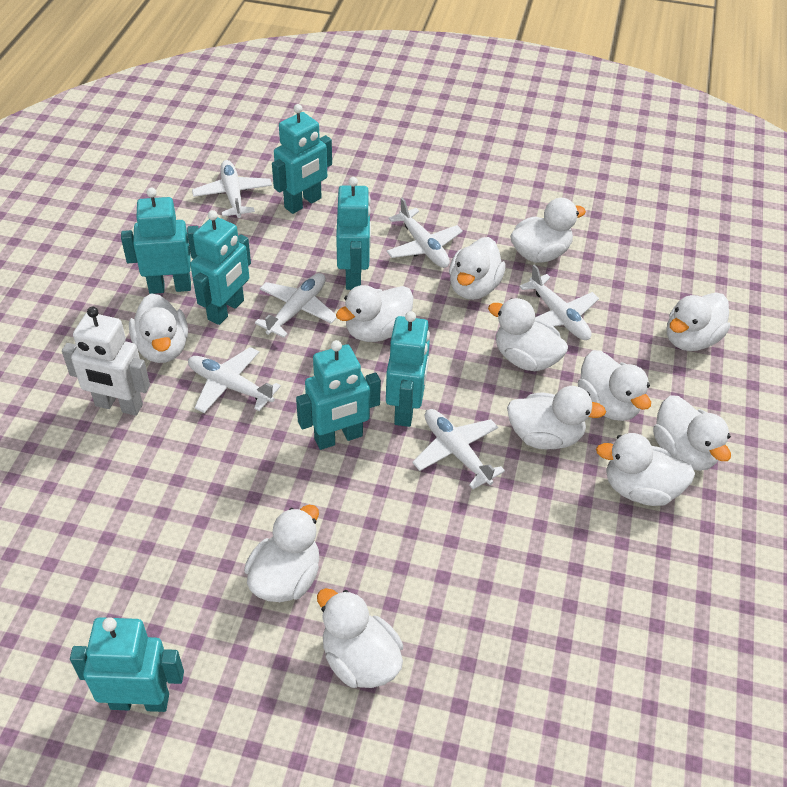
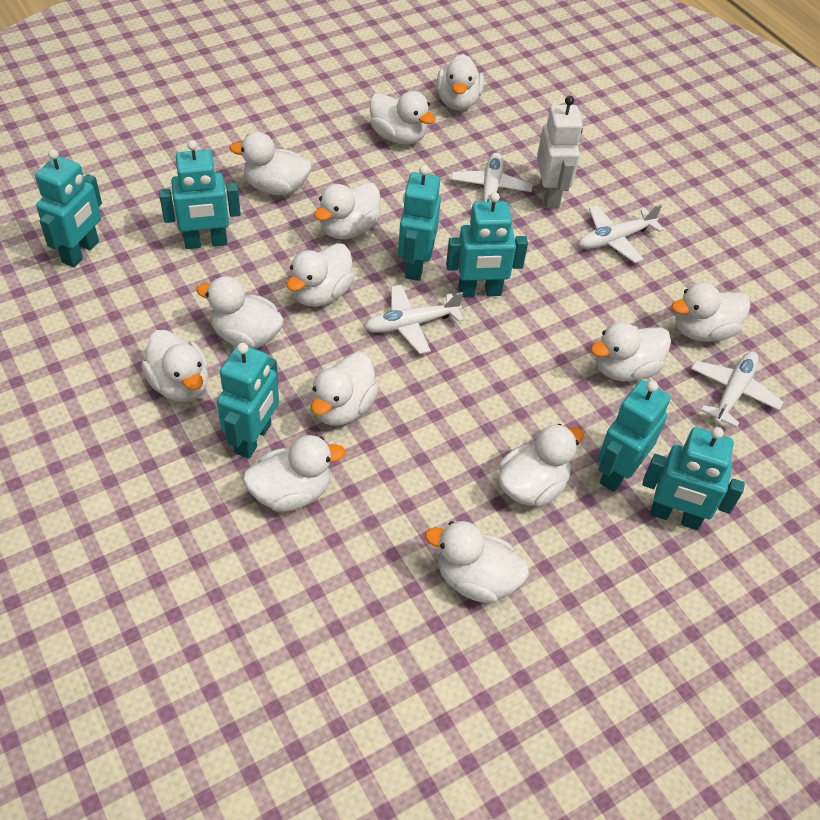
white duck: 12 -> 13
white plane: 6 -> 4

